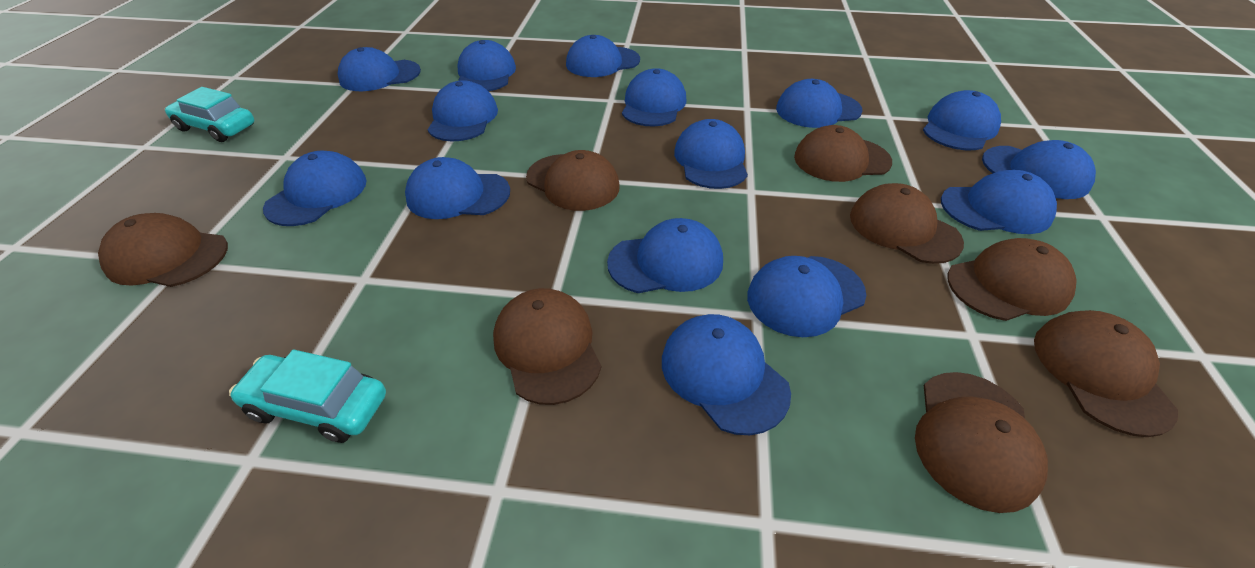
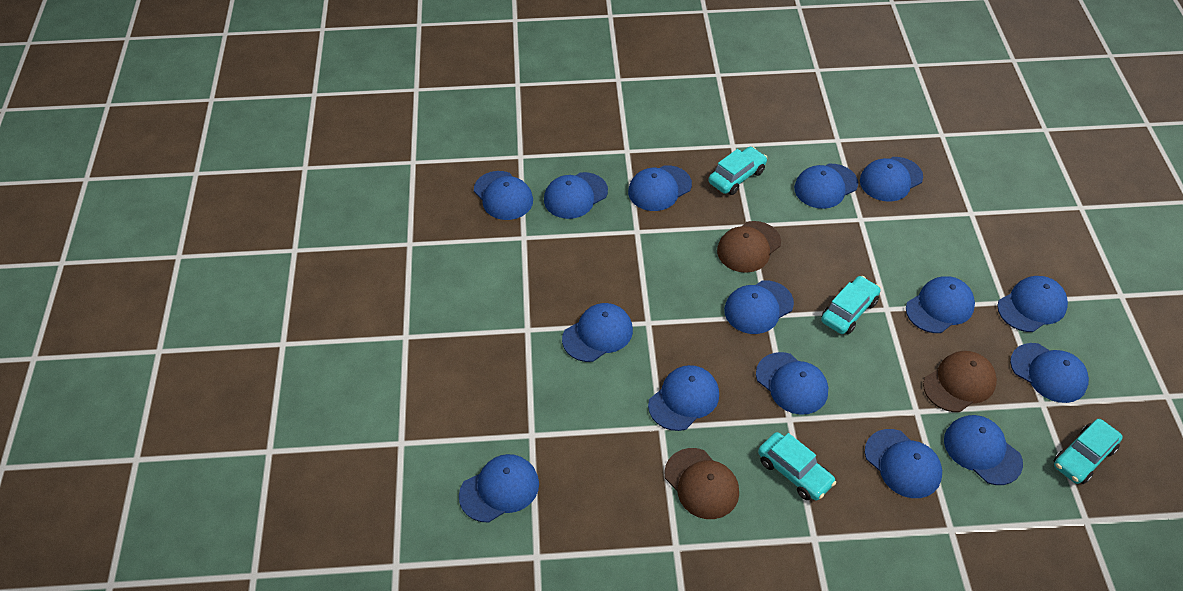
brown cap: 8 -> 3
turquoise car: 2 -> 4

